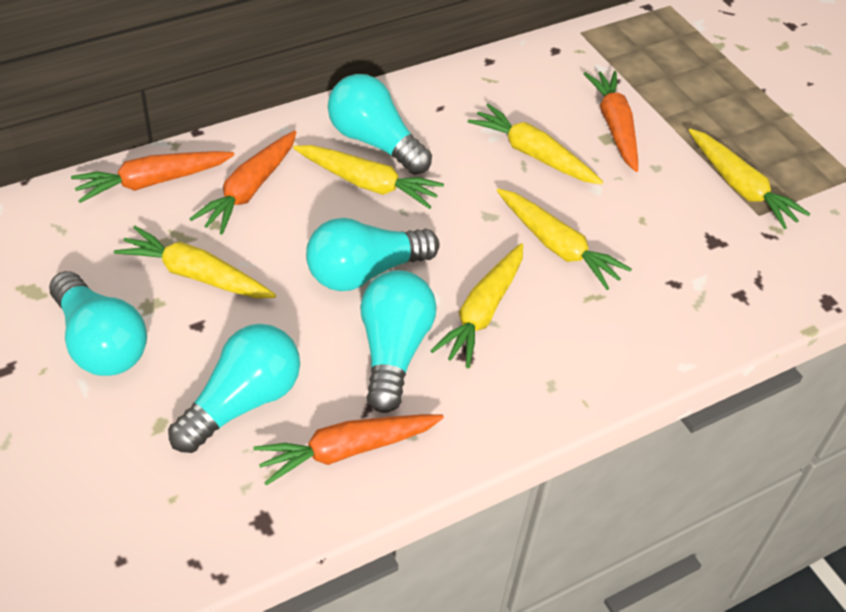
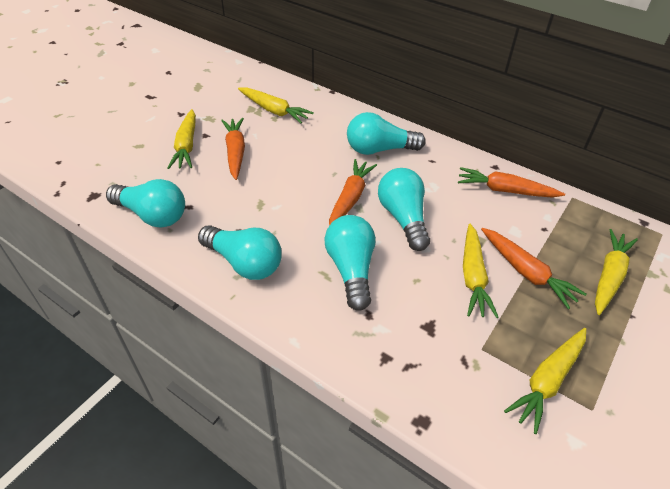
yellow carrot: 6 -> 5

